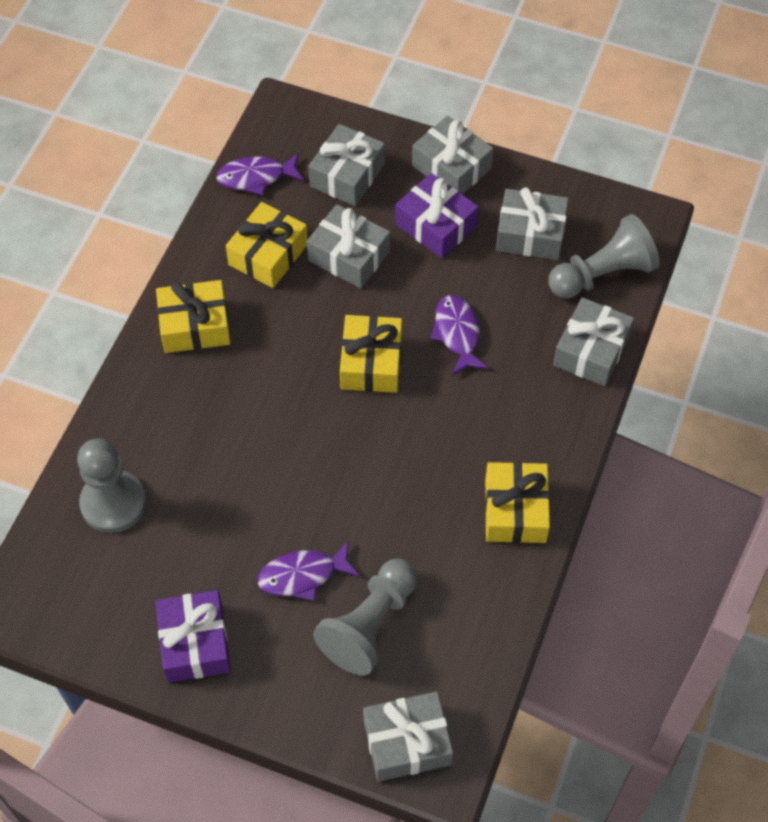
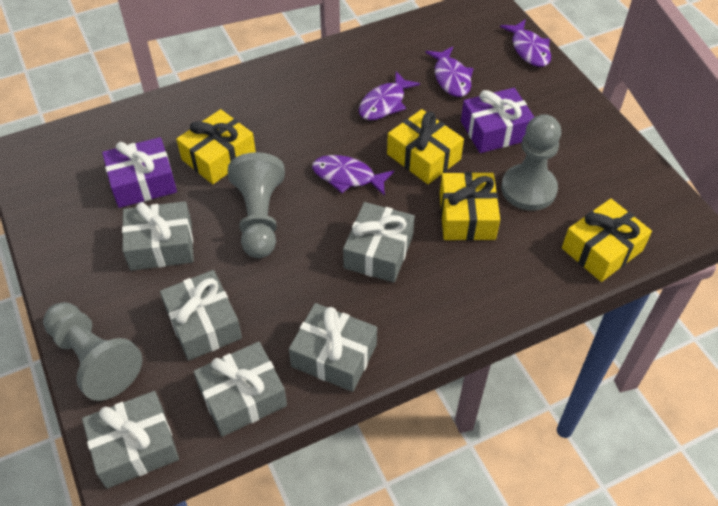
purple fish: 3 -> 4

